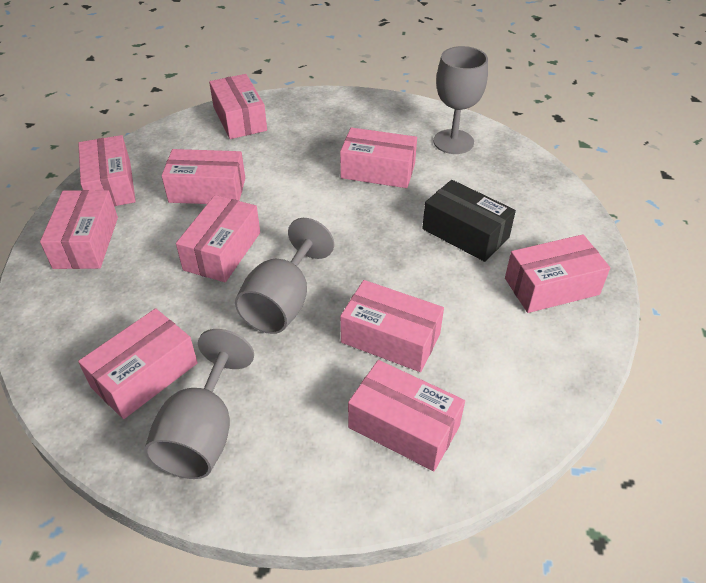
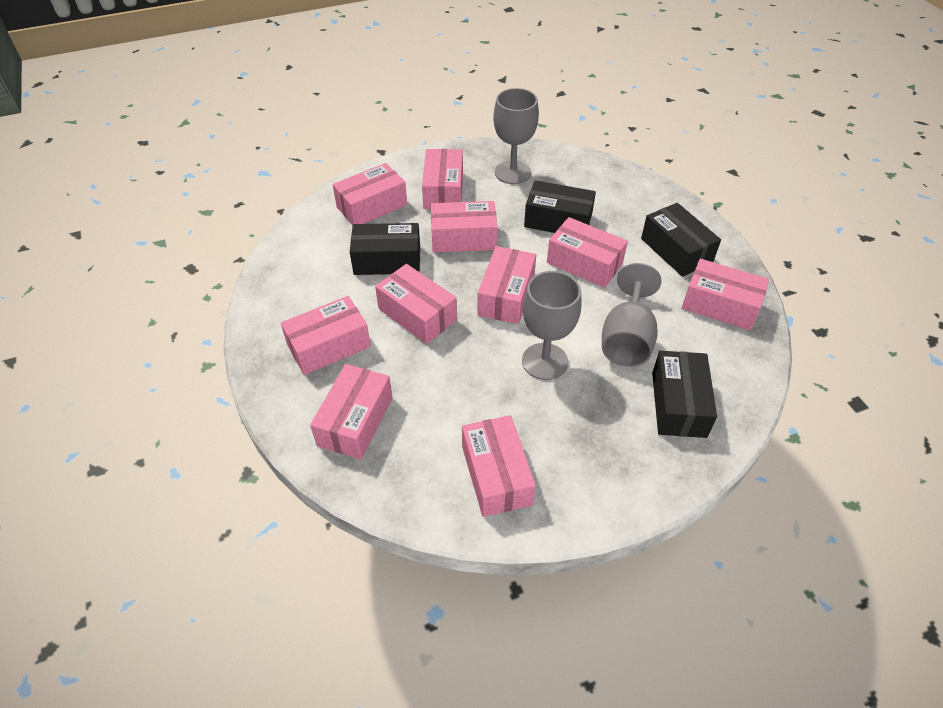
black box: 1 -> 4

